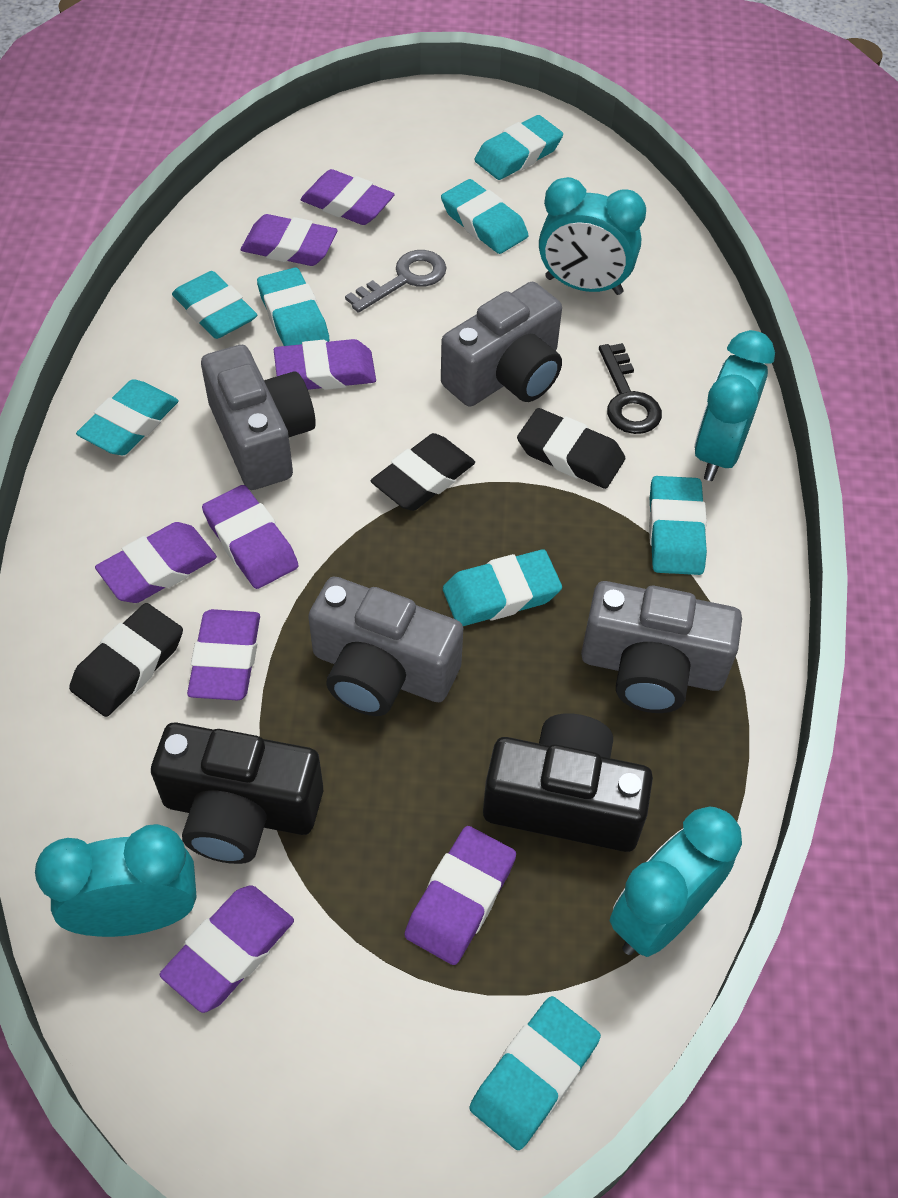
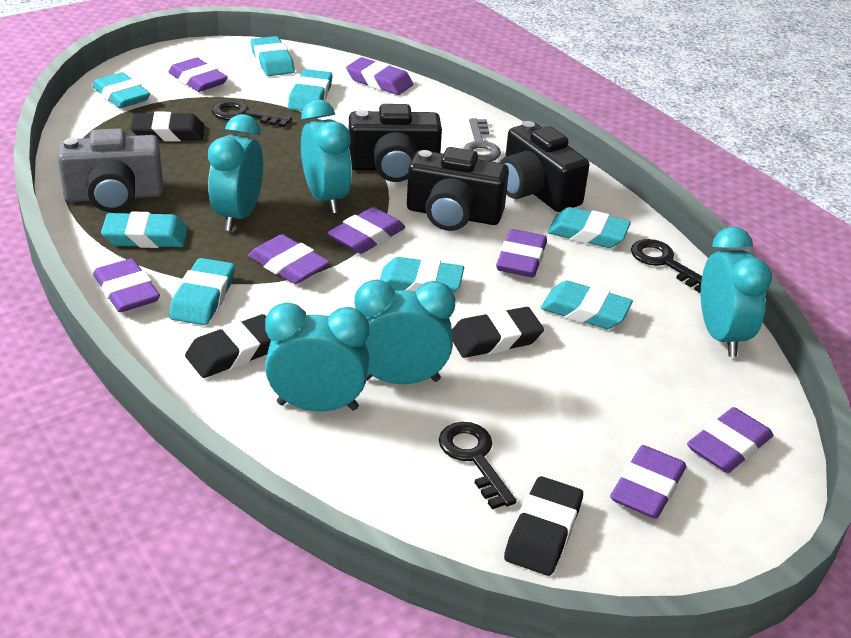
black camera: 2 -> 3
black eraser: 3 -> 4
black key: 1 -> 3
grey camera: 4 -> 1
turquoise clock: 4 -> 5

